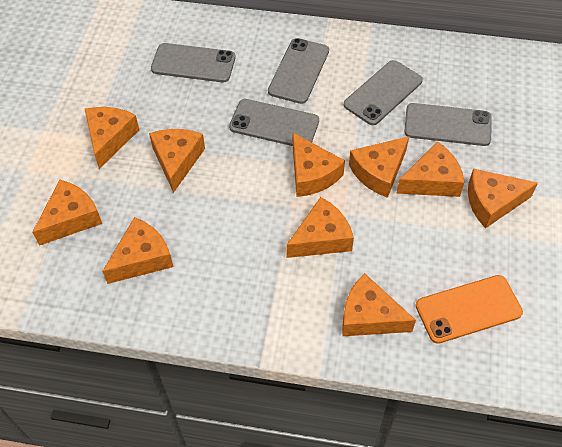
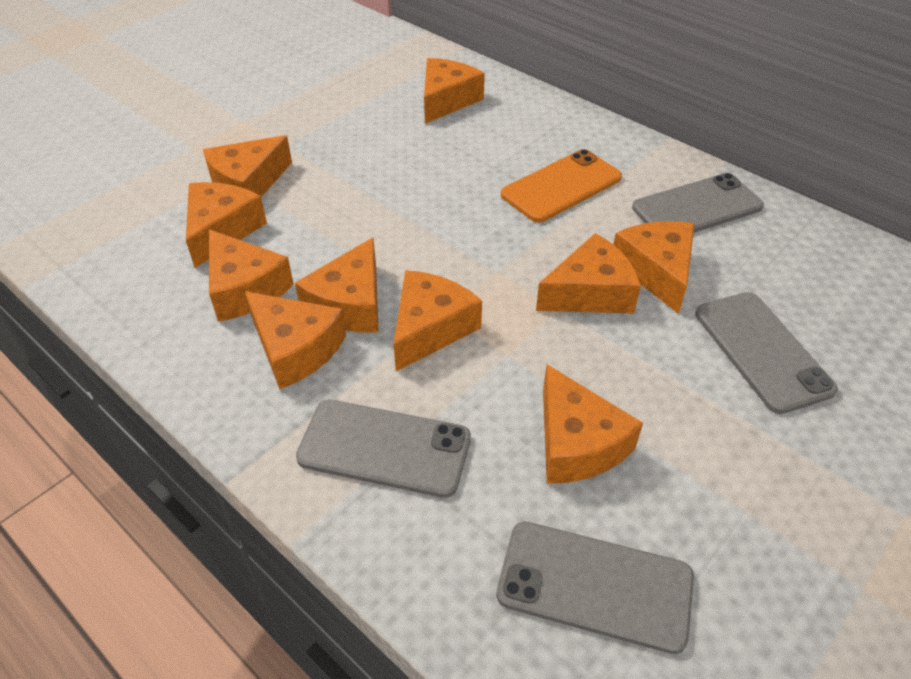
grey phone: 5 -> 4

